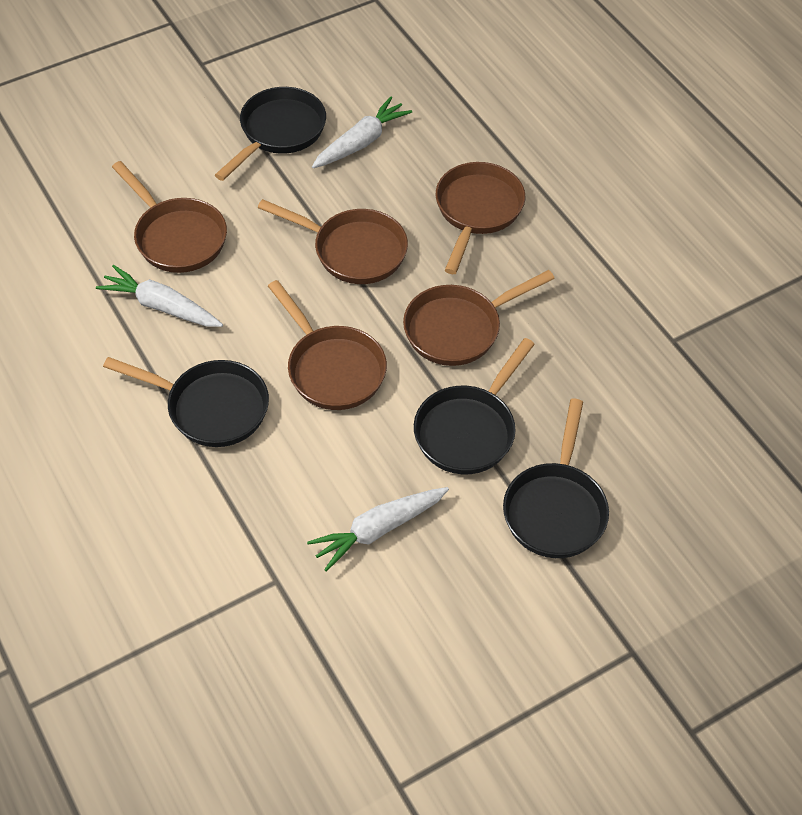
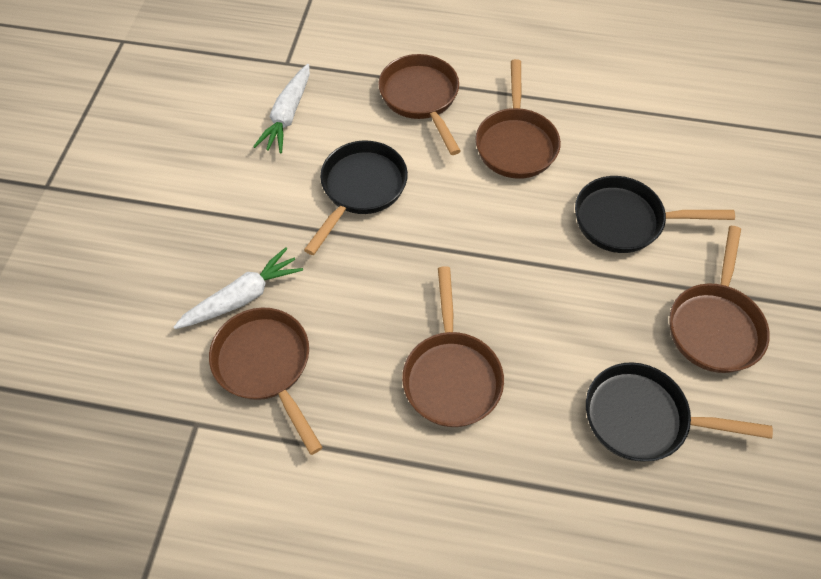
black pan: 4 -> 3
white carrot: 3 -> 2

